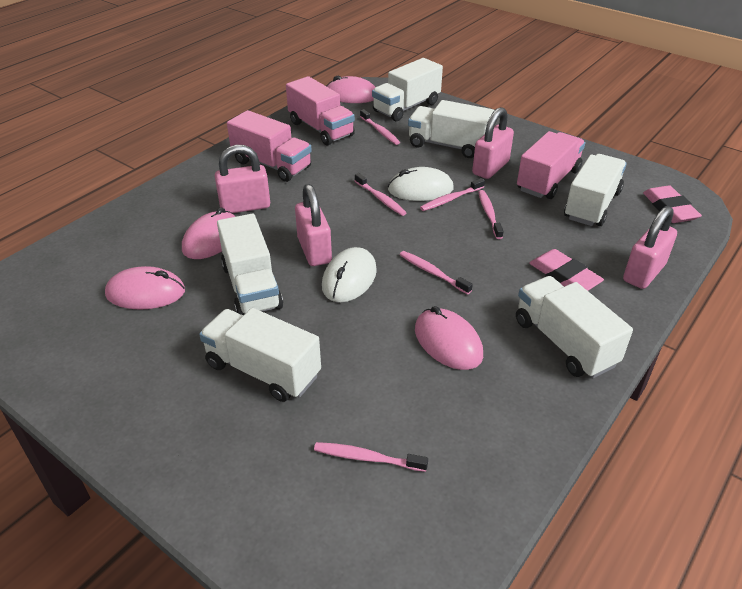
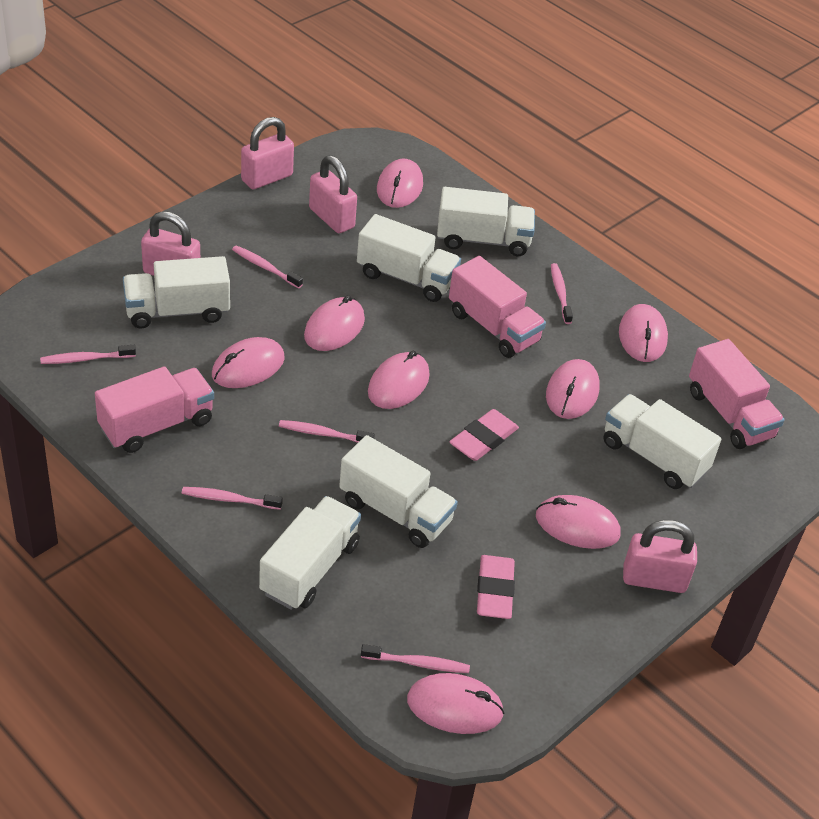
pink mouse: 4 -> 8
white mouse: 2 -> 0

